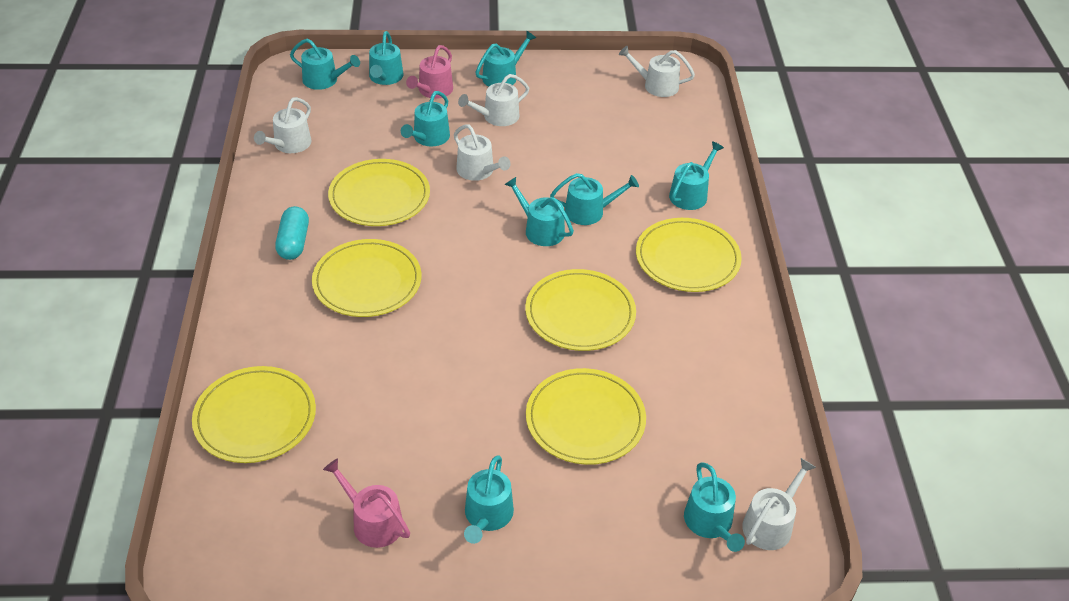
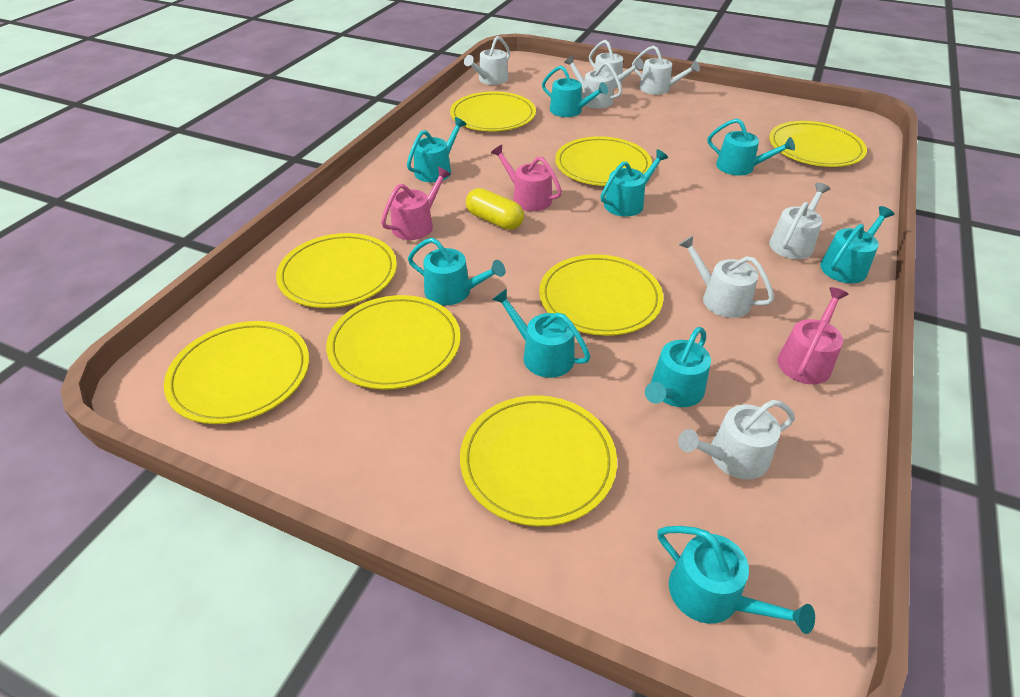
pink watering can: 2 -> 3
turquoise capsule: 1 -> 0
white watering can: 5 -> 7
yellow capsule: 0 -> 1
yellow plate: 6 -> 8

